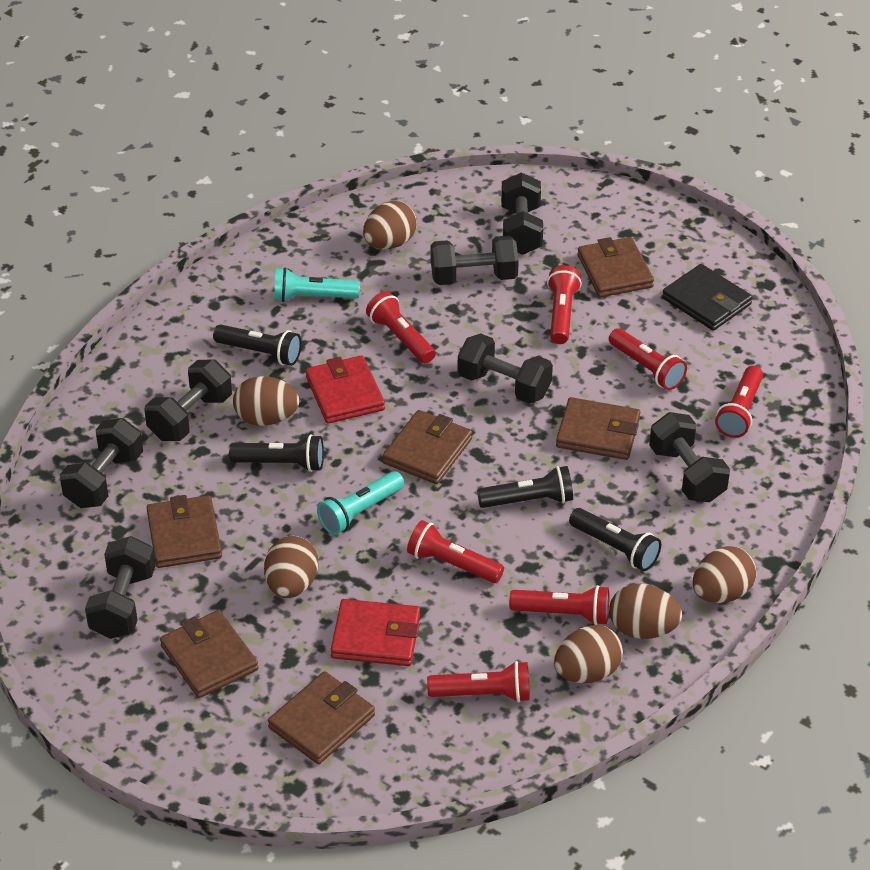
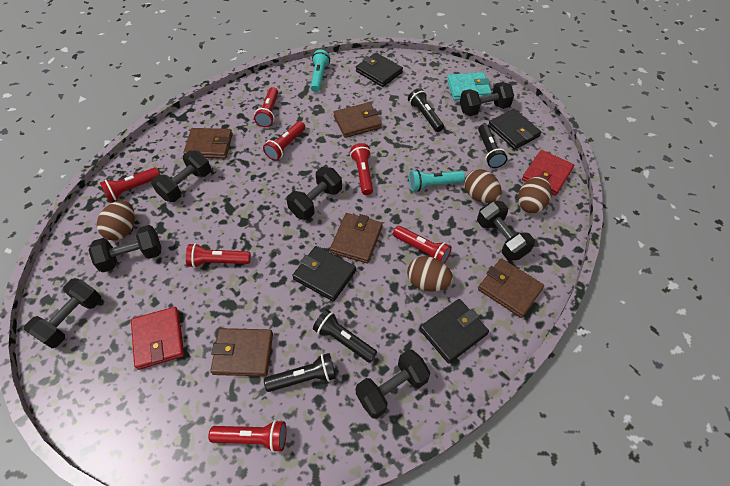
black wallet: 1 -> 4
brown egg: 6 -> 4
brown wallet: 6 -> 5
turquoise wallet: 0 -> 1

